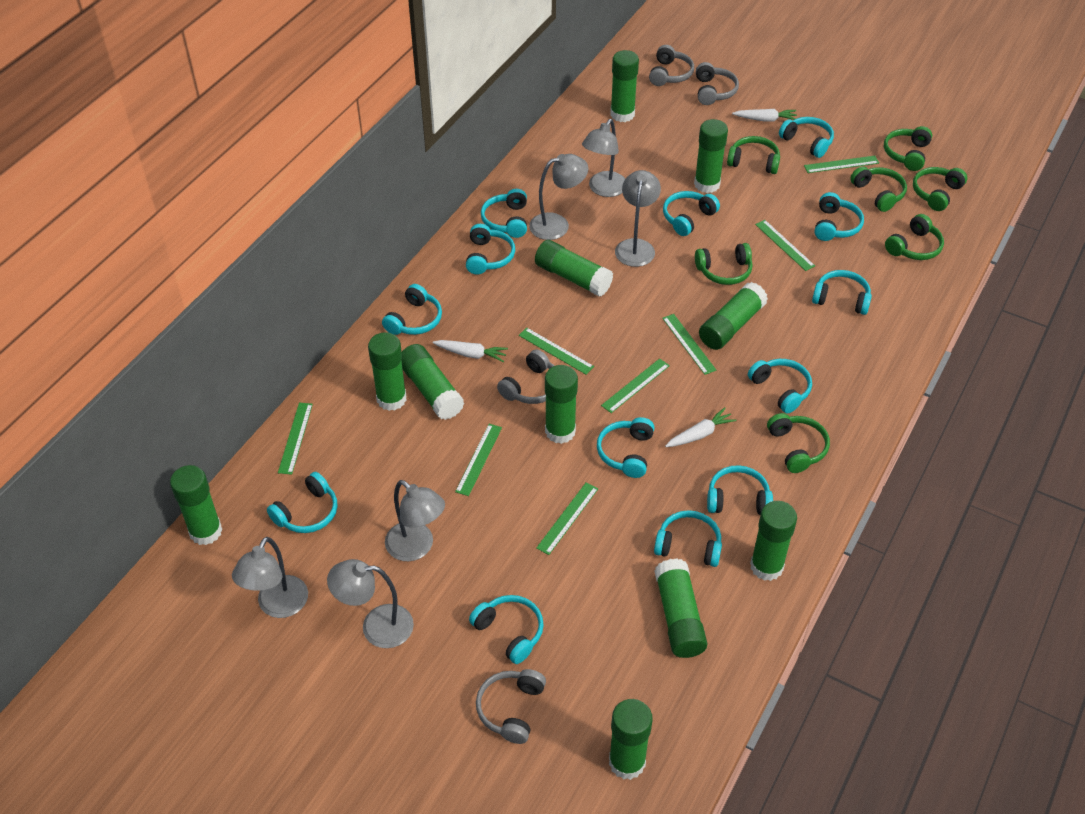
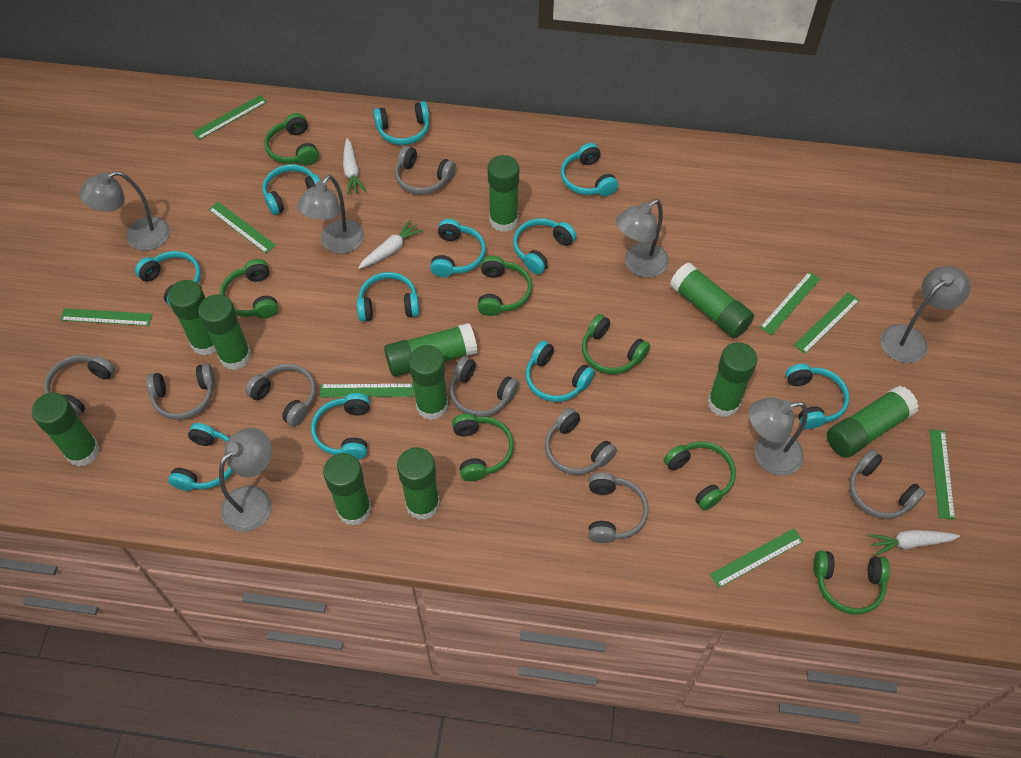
grey headphones: 4 -> 8
turquoise headphones: 13 -> 11

